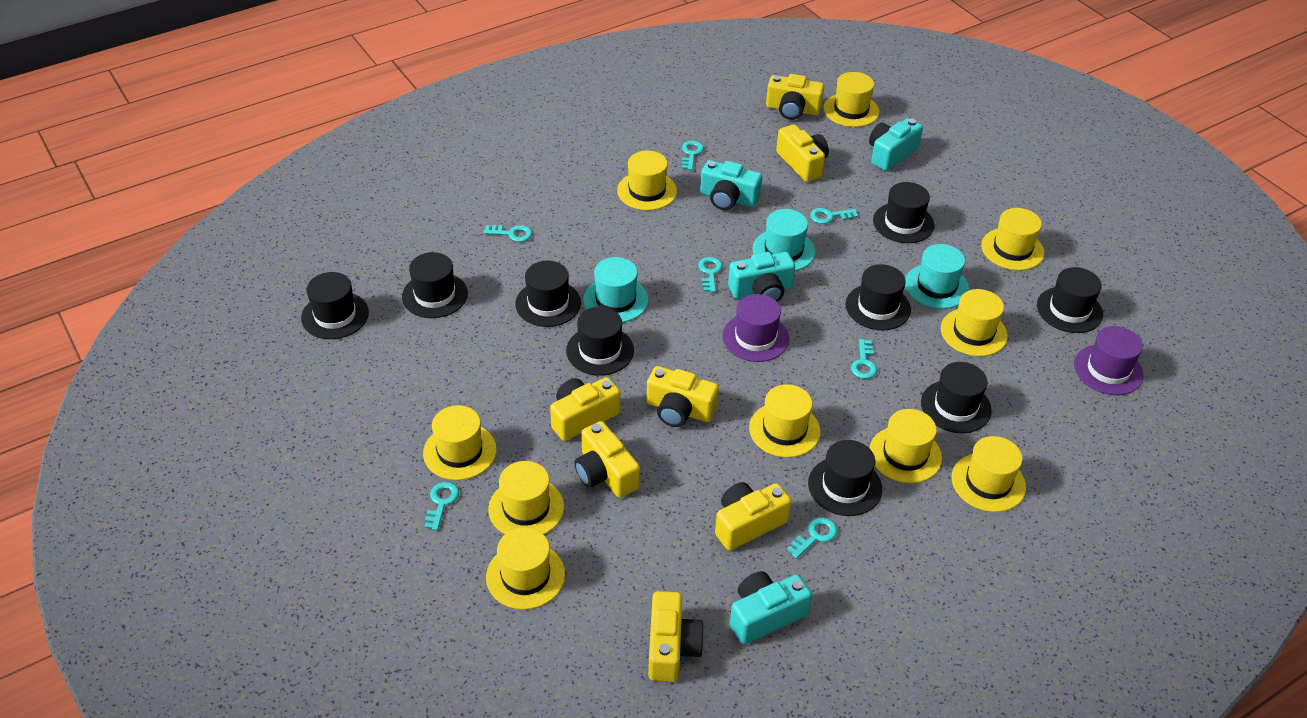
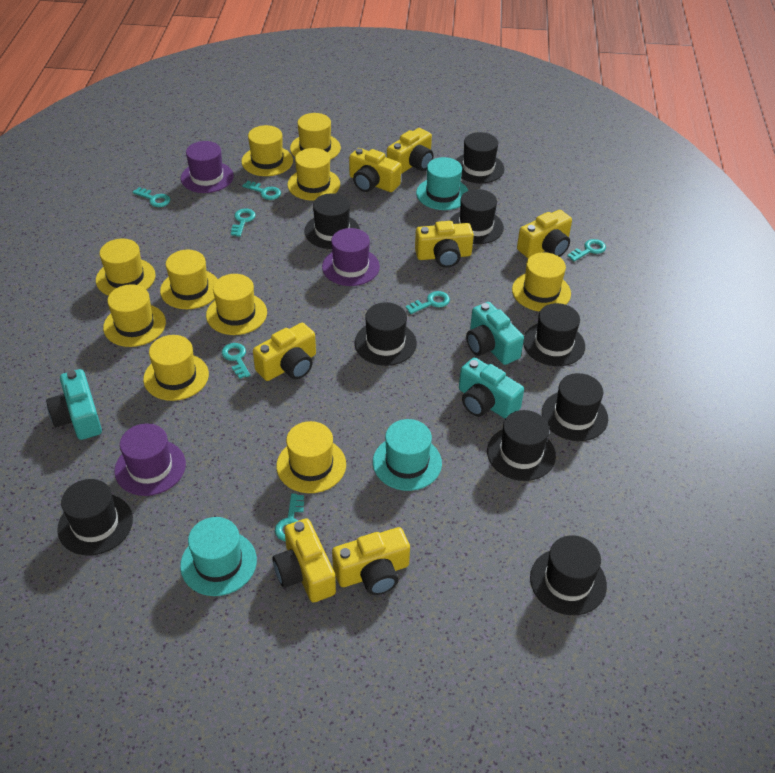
purple hat: 2 -> 3
turquoise camera: 4 -> 3

